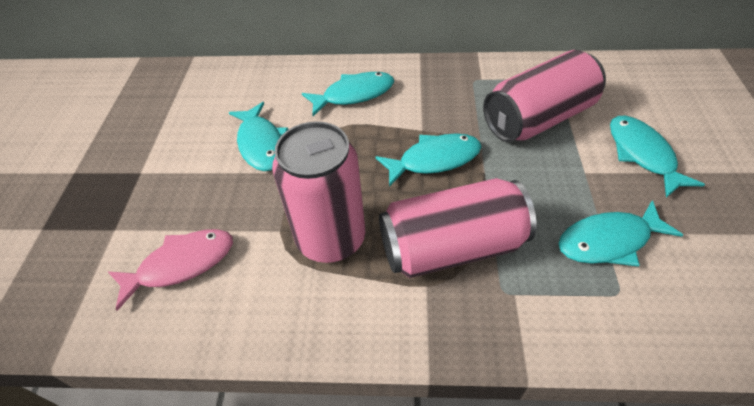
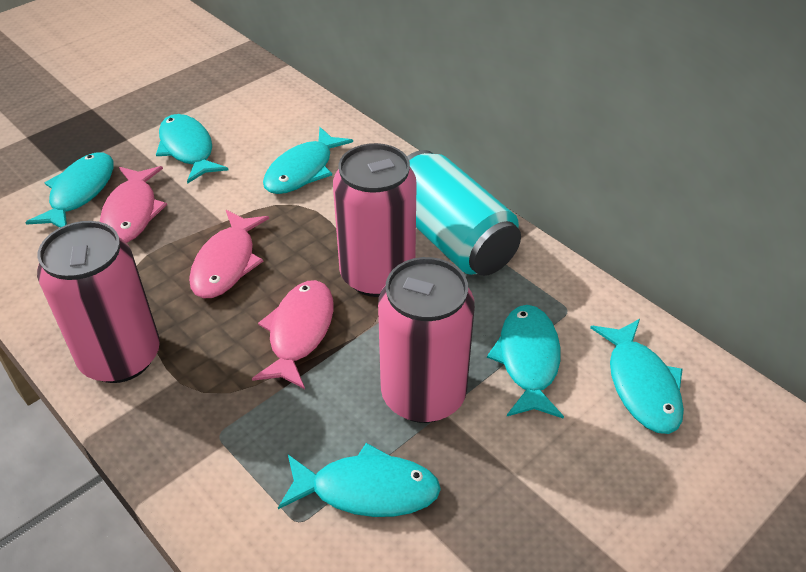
pink fish: 1 -> 3
turquoise can: 0 -> 1
turquoise fish: 5 -> 6

